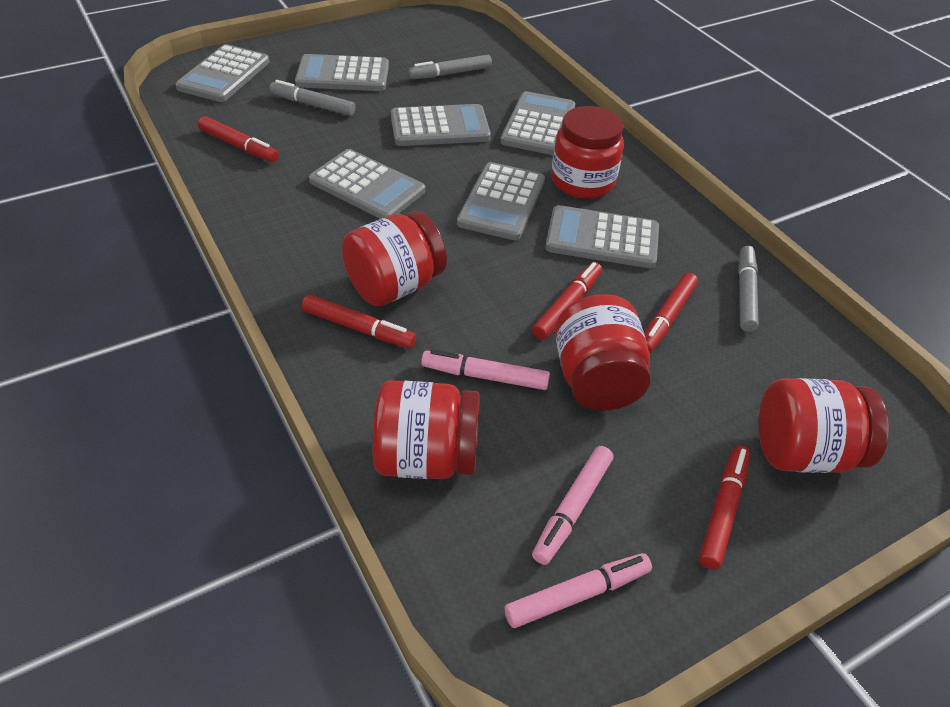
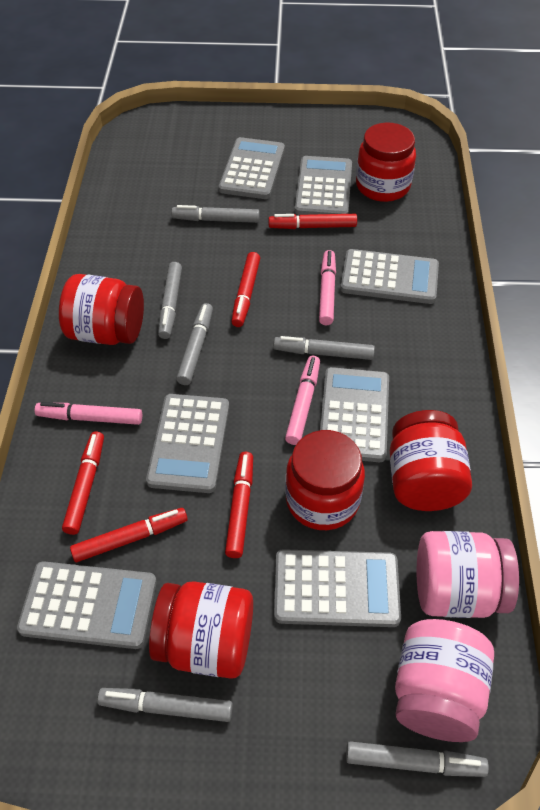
grey marker: 3 -> 6
pink jar: 0 -> 2

